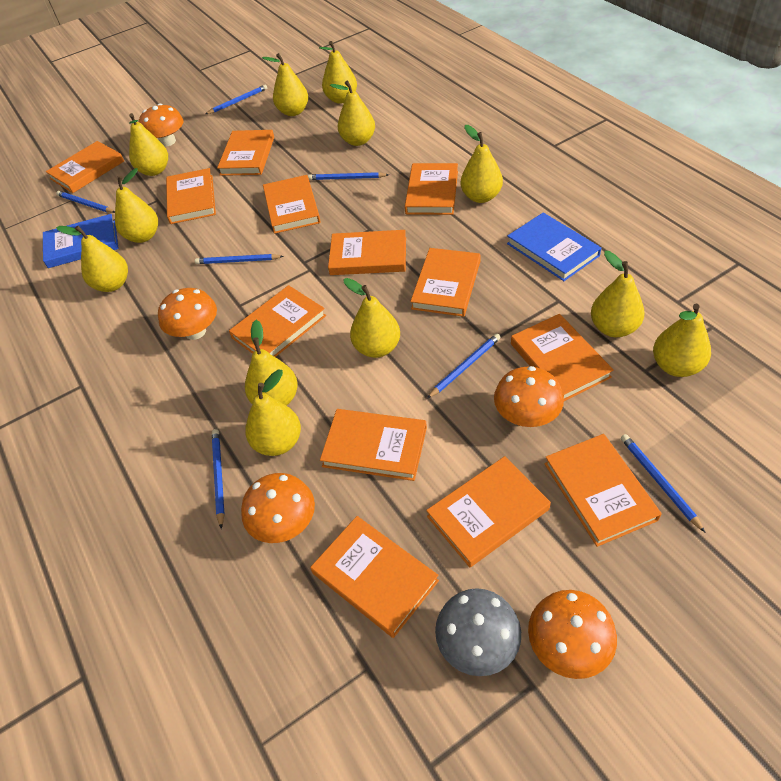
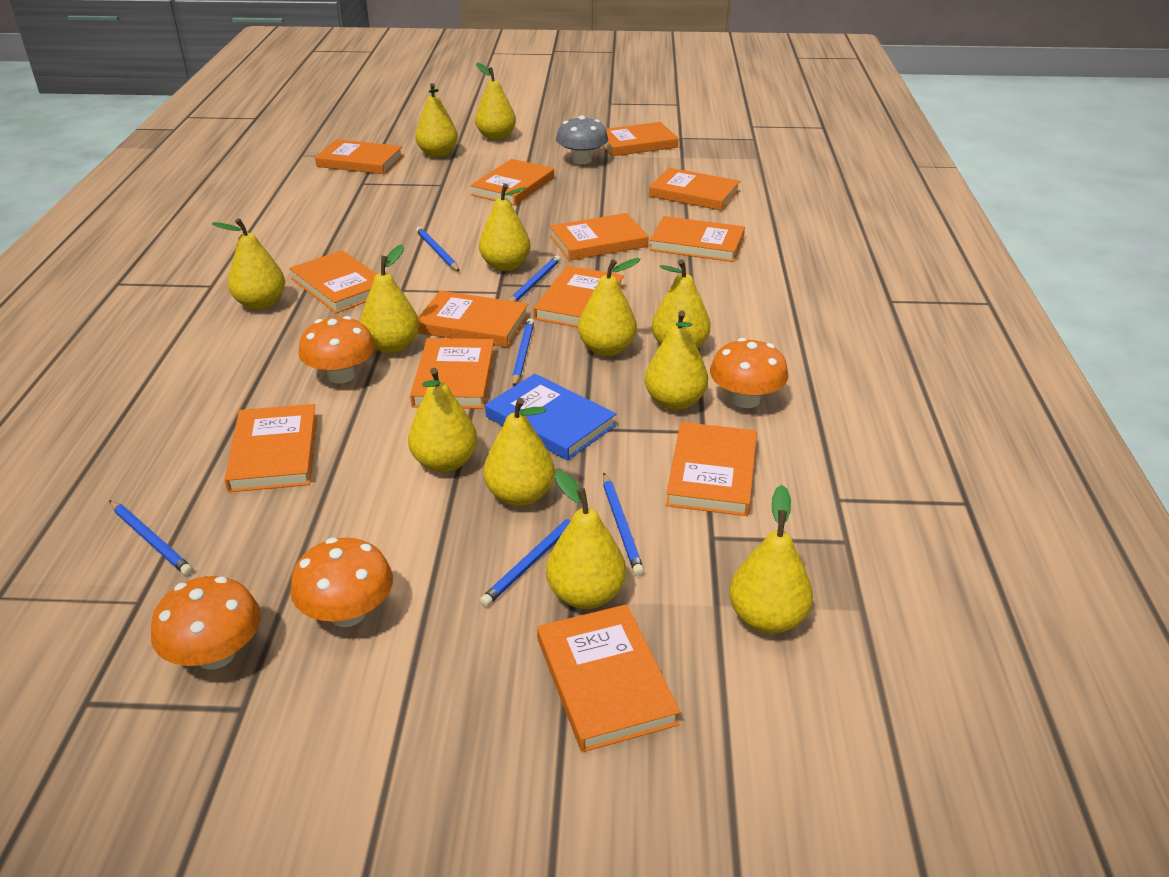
blue book: 2 -> 1
blue pencil: 7 -> 6
orange mushroom: 5 -> 4

